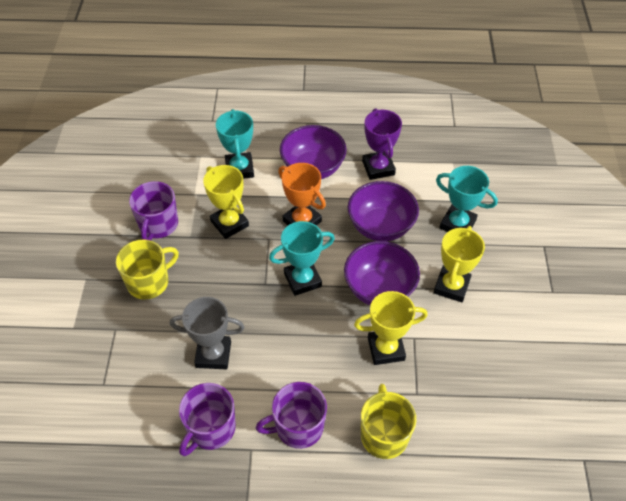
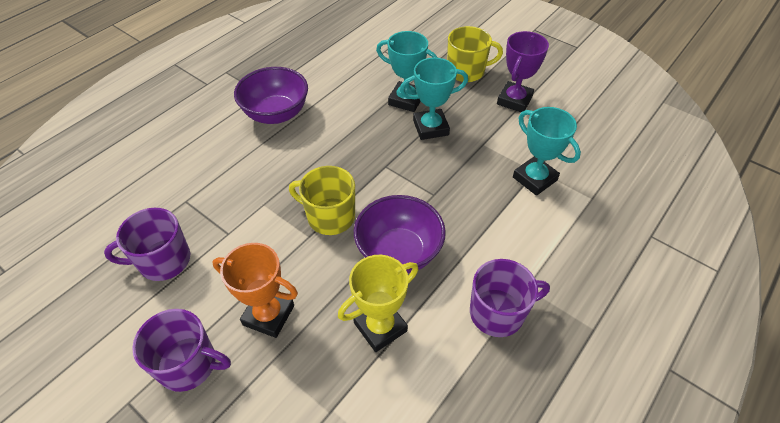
grey trophy: 1 -> 0
purple bowl: 3 -> 2
yellow trophy: 3 -> 1

